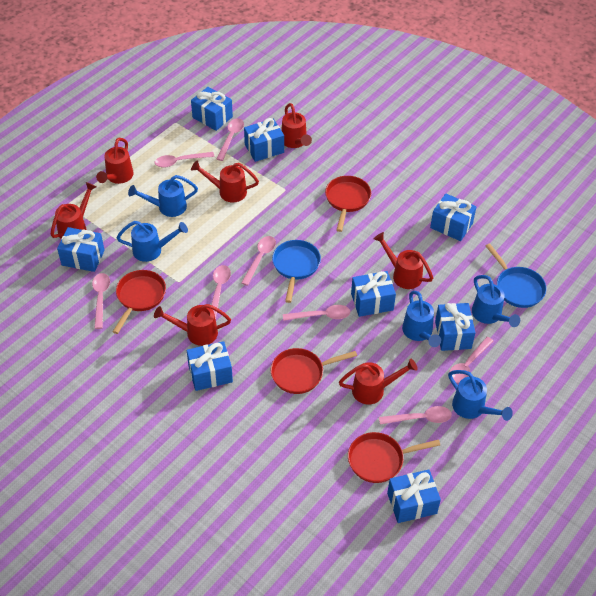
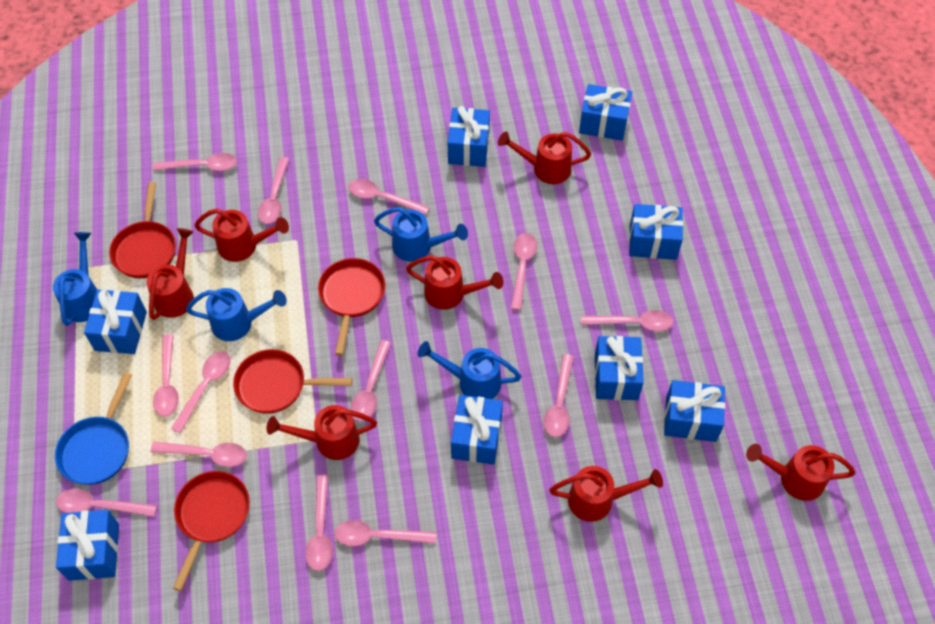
blue pan: 2 -> 1
blue watering can: 5 -> 4
pink spoon: 8 -> 13

